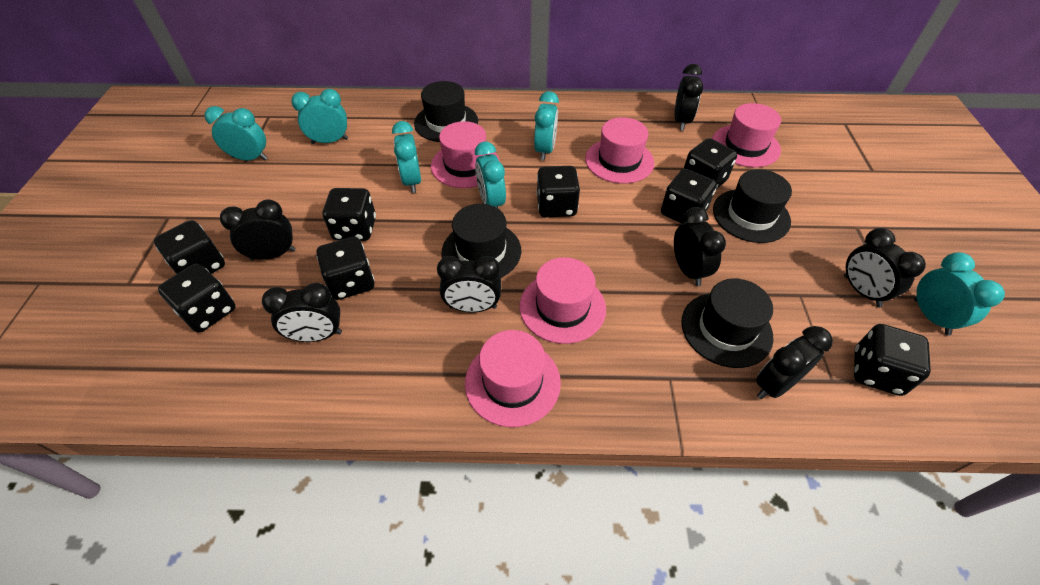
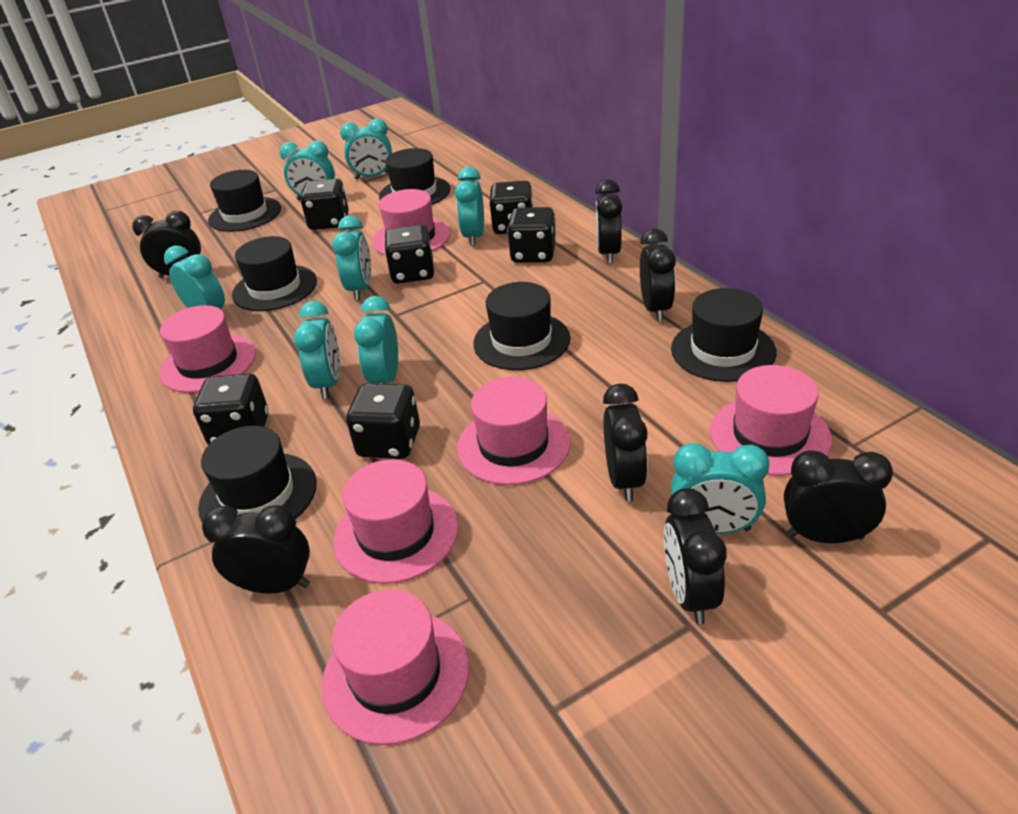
black dice: 8 -> 6
black hat: 4 -> 6
pink hat: 5 -> 6
turquoise clock: 6 -> 8

